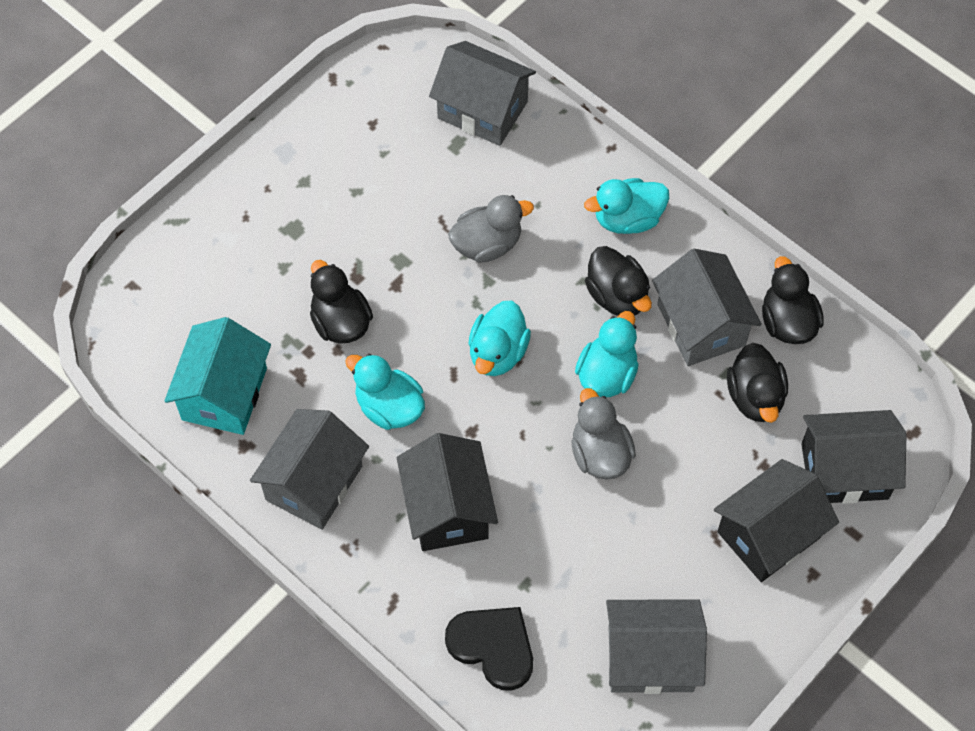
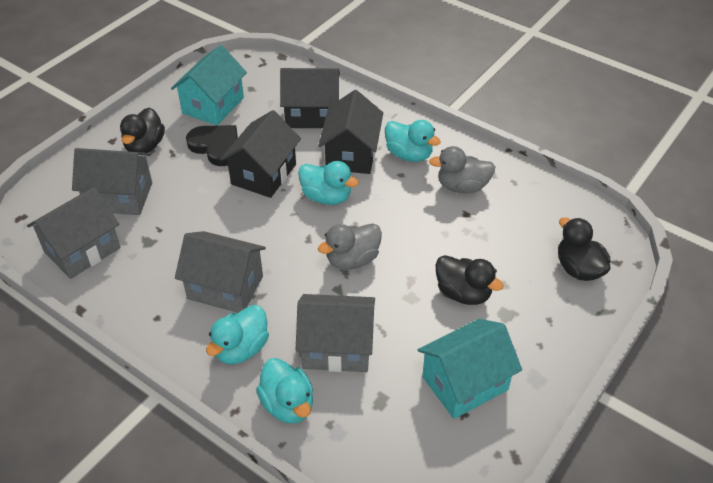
black duck: 4 -> 3
turquoise house: 1 -> 2

